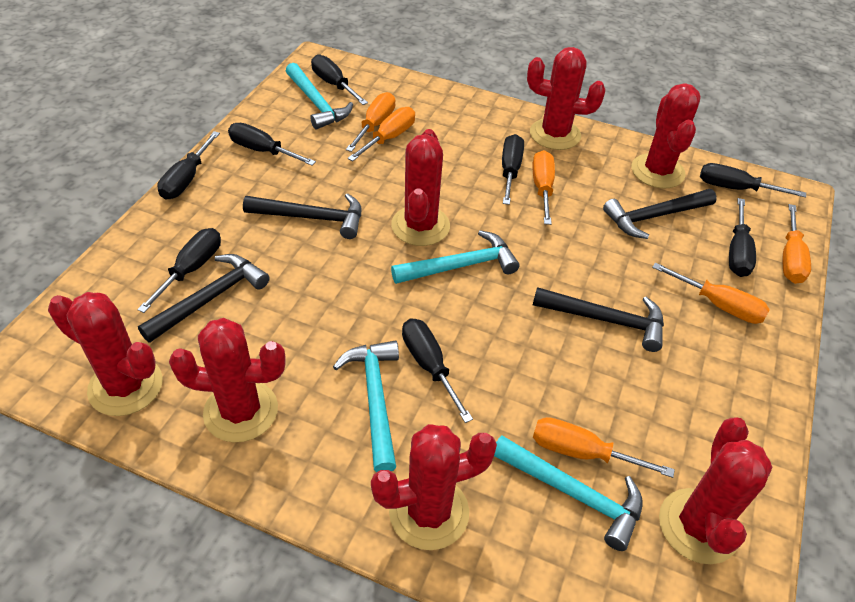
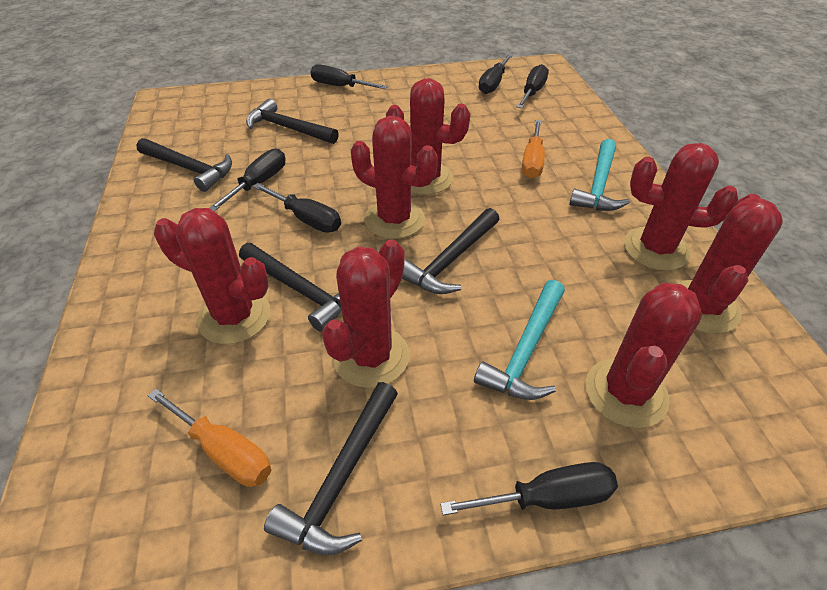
black hammer: 4 -> 5
black screwdriver: 8 -> 6
orange screwdriver: 6 -> 2
turquoise hammer: 4 -> 2

